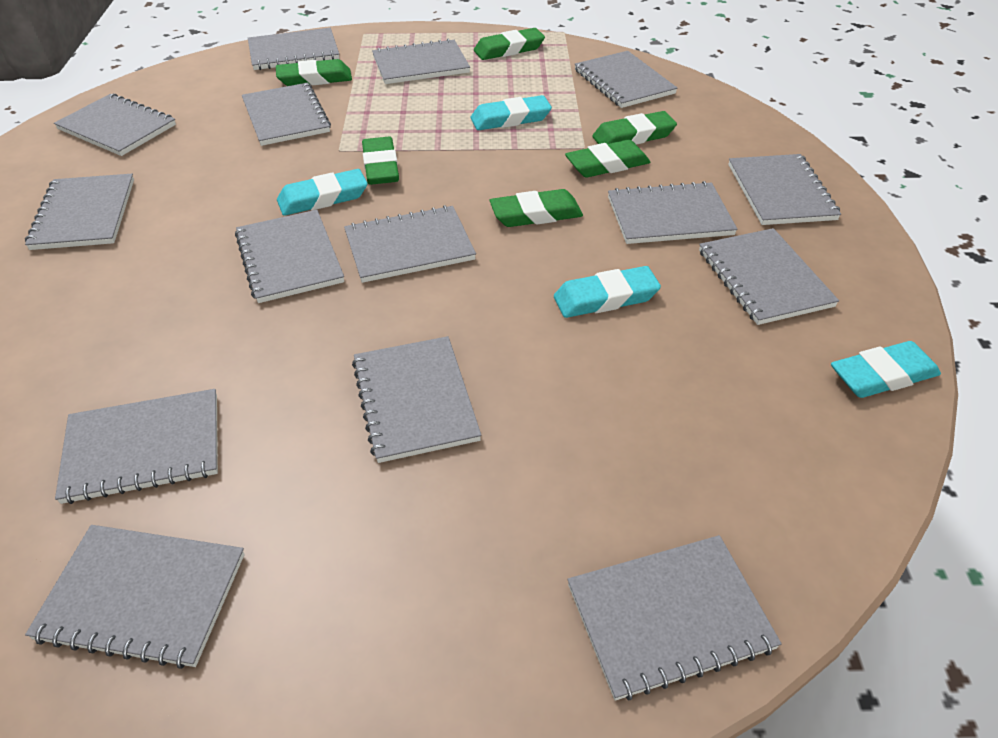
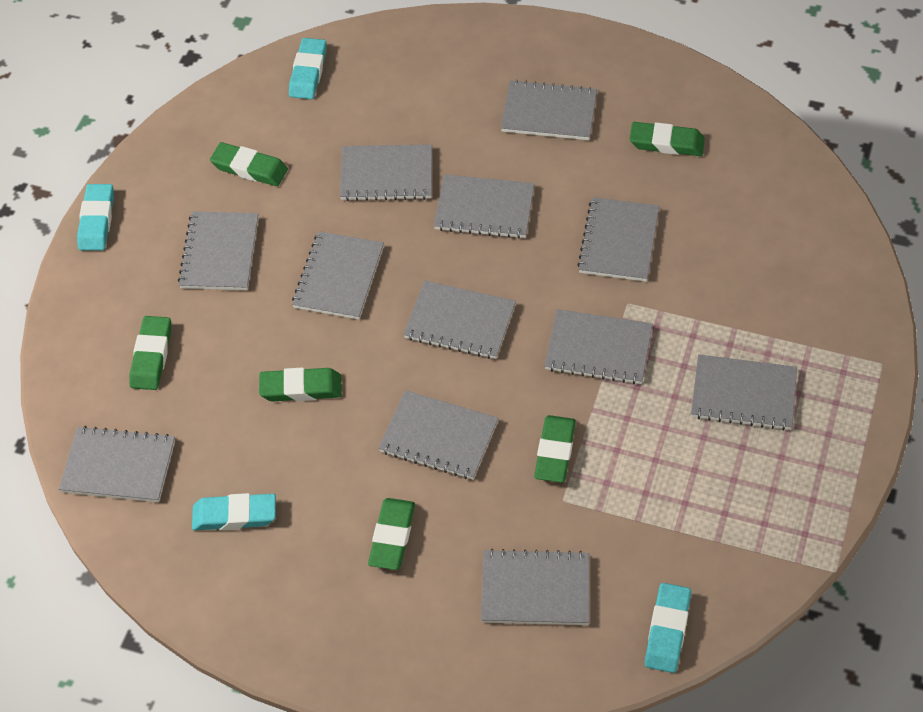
grey notebook: 15 -> 12

